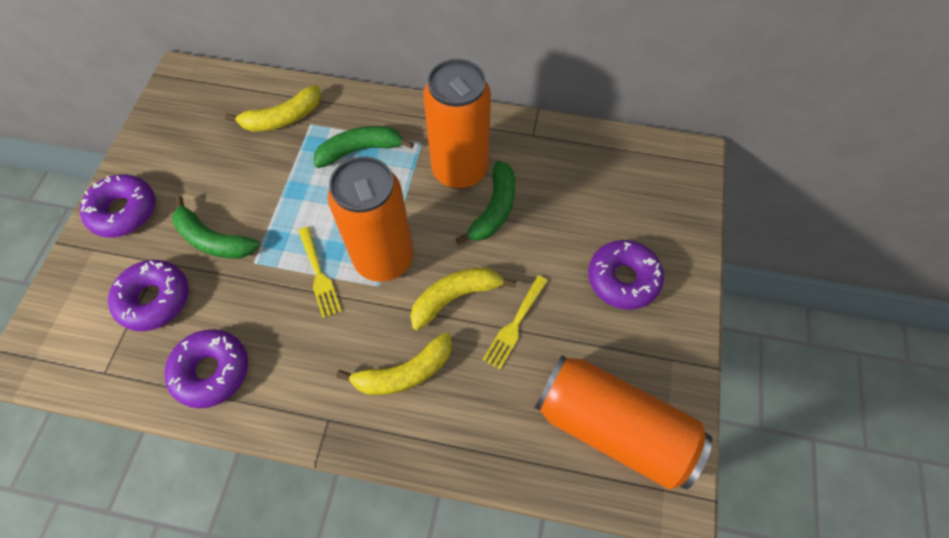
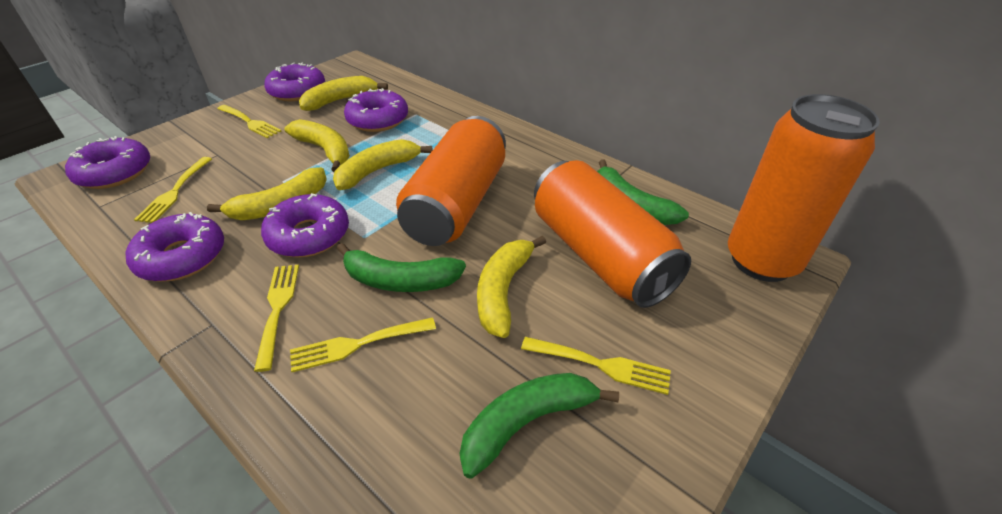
purple donut: 4 -> 5
yellow banana: 3 -> 5
yellow fork: 2 -> 5

